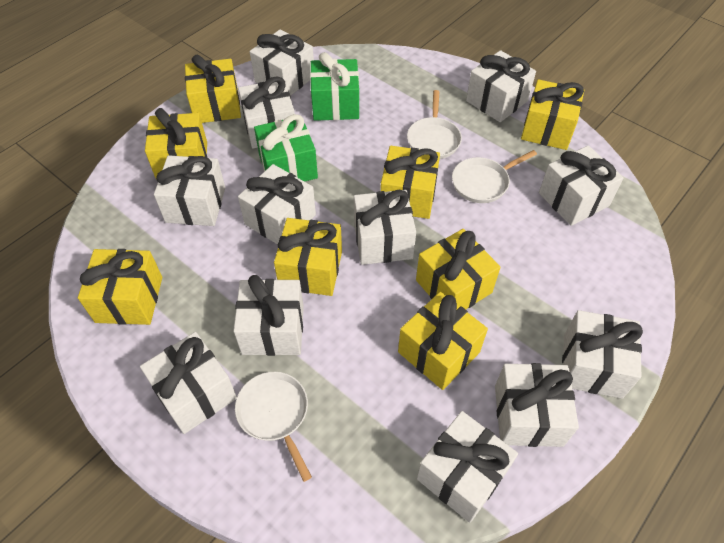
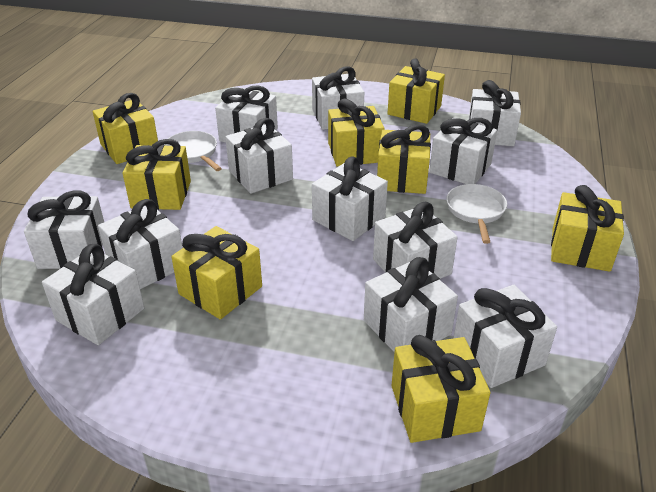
green gift: 2 -> 0
white pan: 3 -> 2

